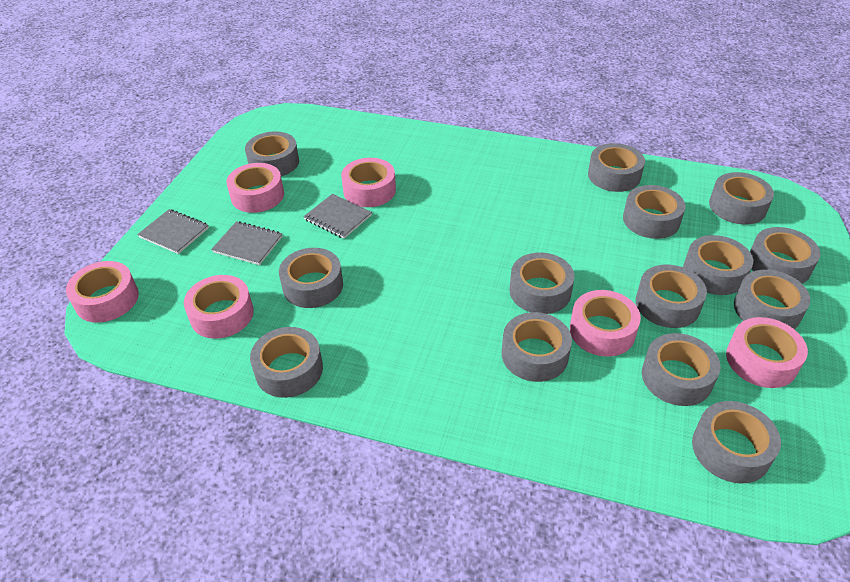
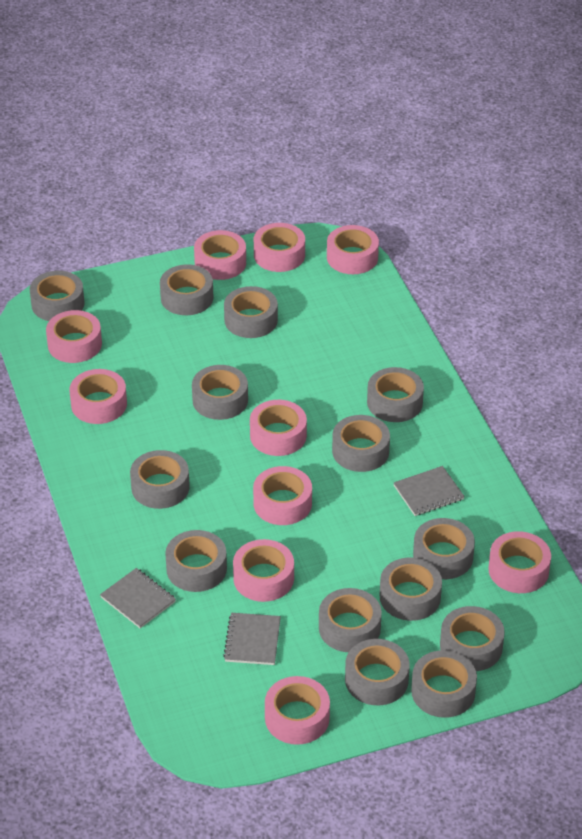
pink tape: 6 -> 10

